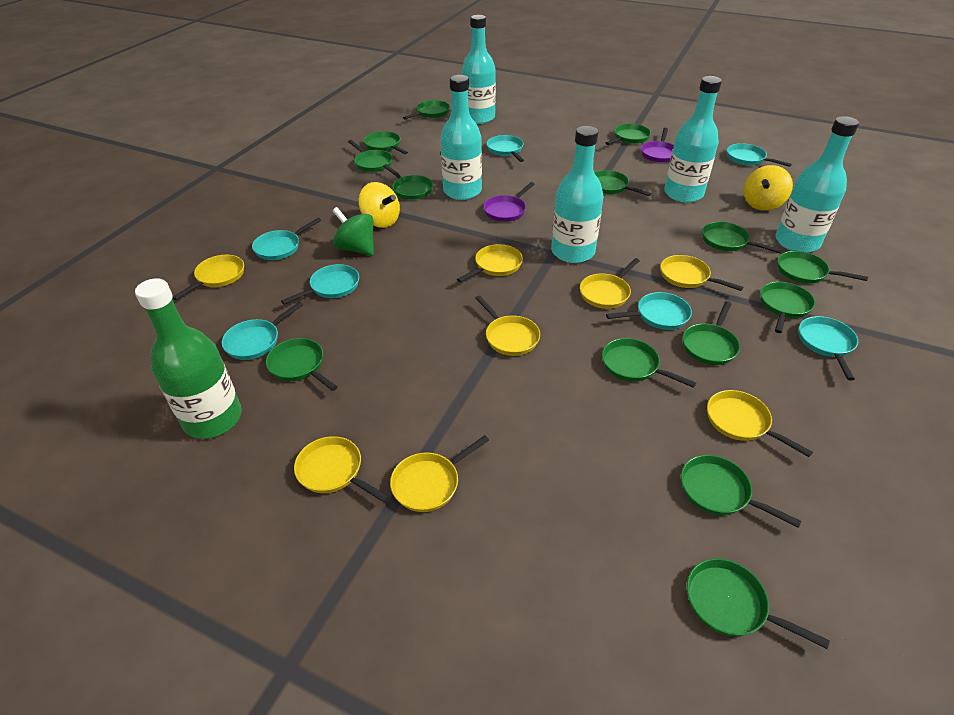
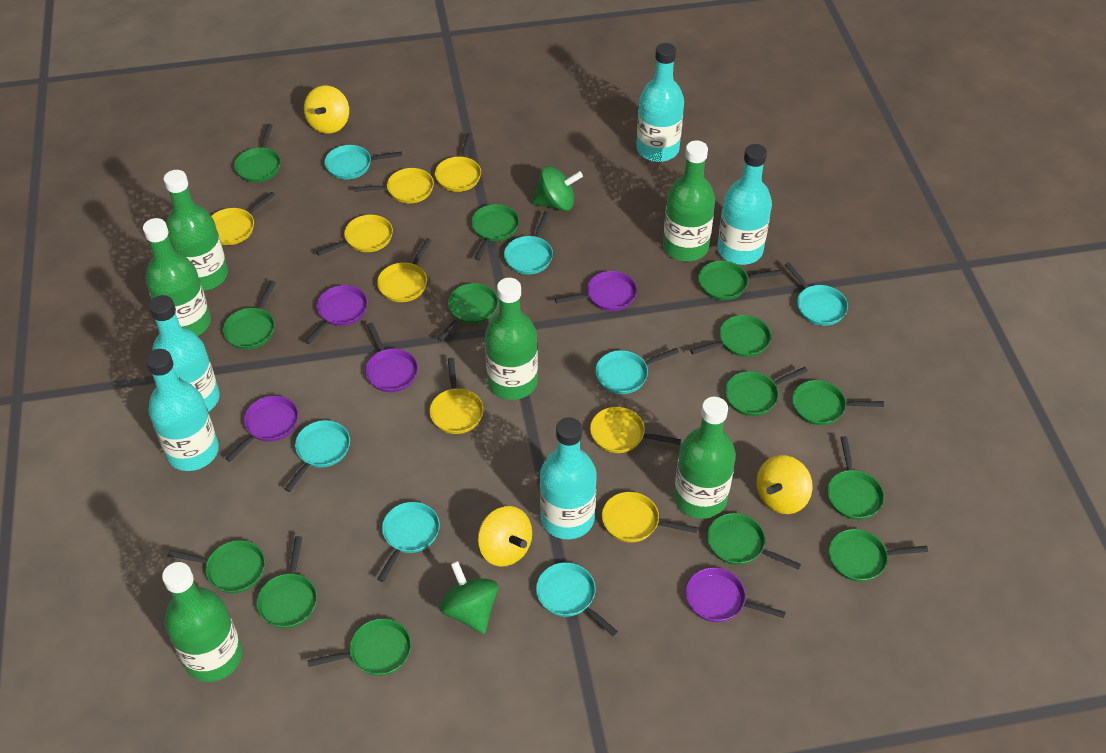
green bottle: 1 -> 6
green spinning top: 1 -> 2
purple pan: 2 -> 5
yellow spinning top: 2 -> 3

